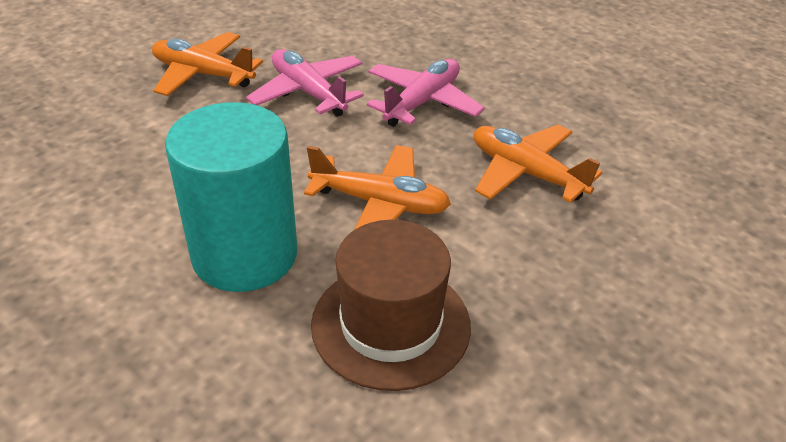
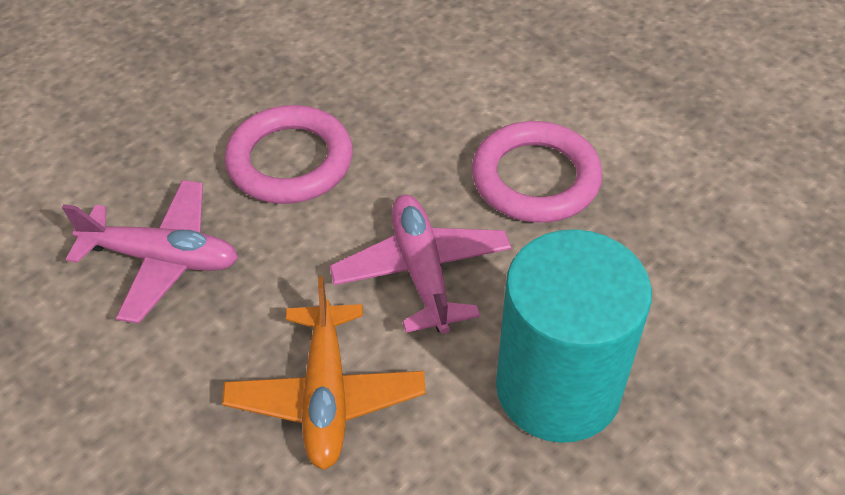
brown hat: 1 -> 0
orange plane: 3 -> 1
pink ring: 0 -> 2

